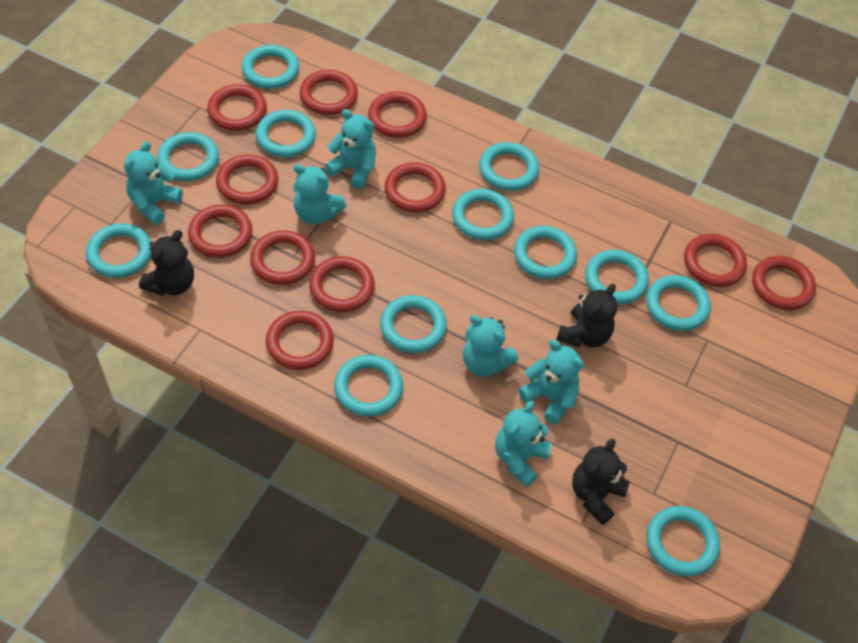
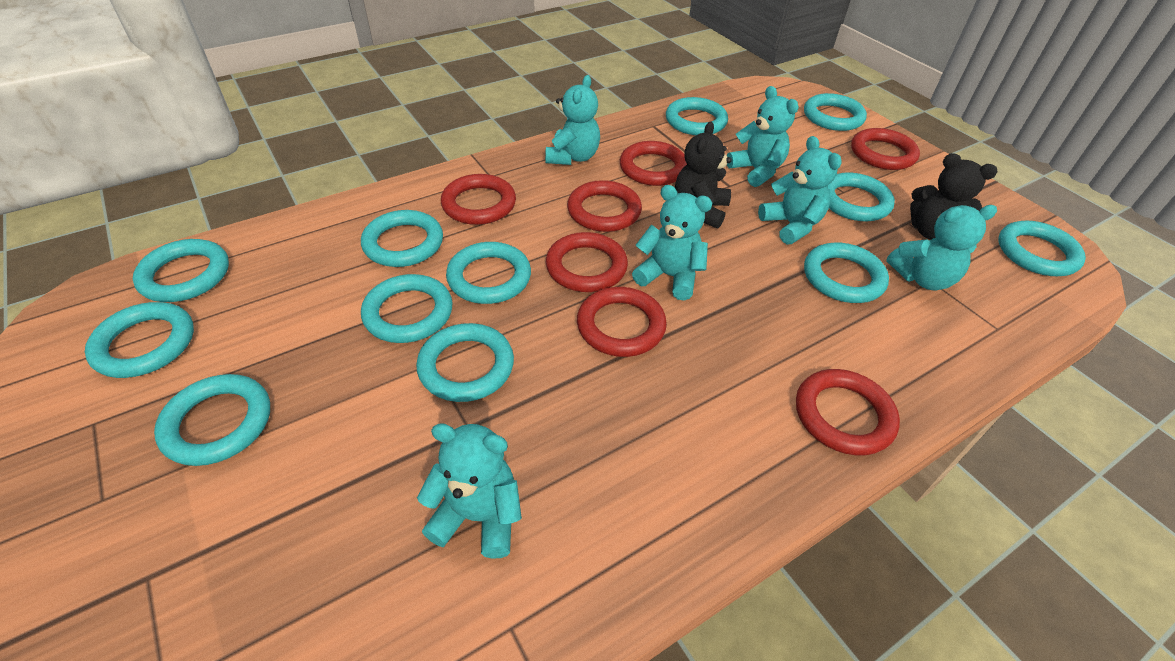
black teddy bear: 3 -> 2
red ring: 11 -> 7

